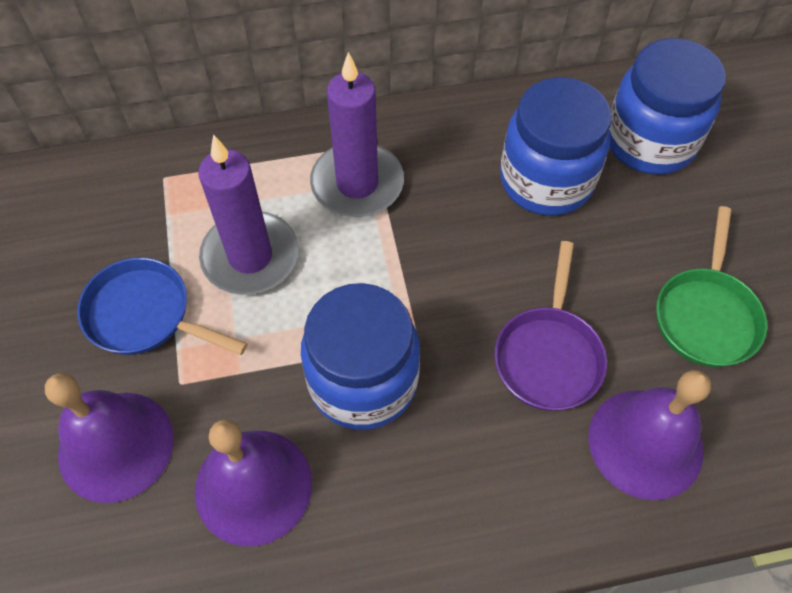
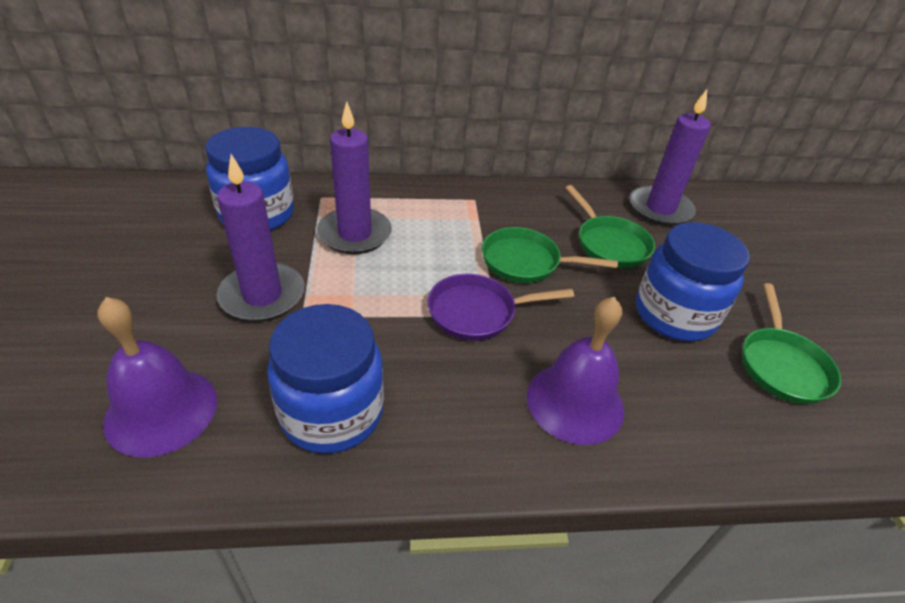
blue pan: 1 -> 0
green pan: 1 -> 3
purple bell: 3 -> 2
purple candle: 2 -> 3

